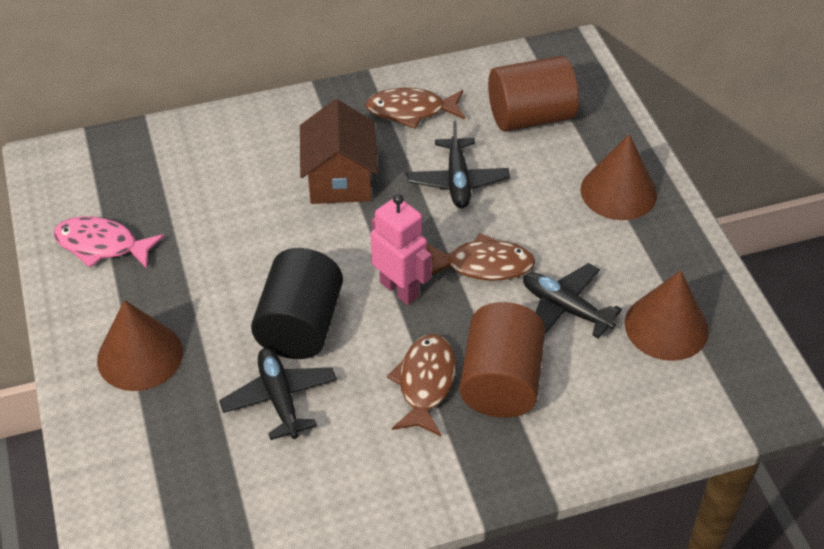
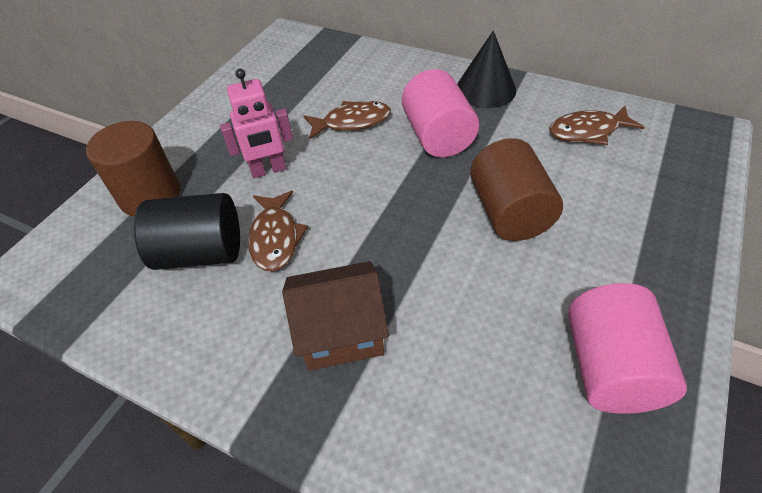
black cone: 0 -> 1
black plane: 3 -> 0
brown cone: 3 -> 0
pink cylinder: 0 -> 2
pink fish: 1 -> 0

